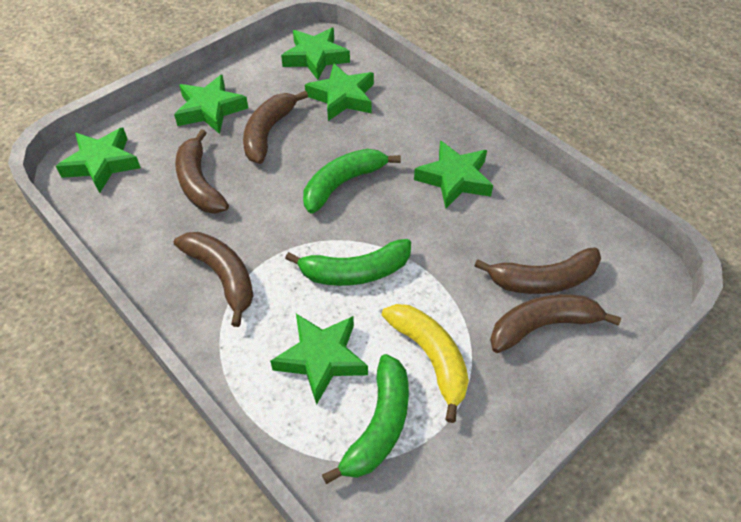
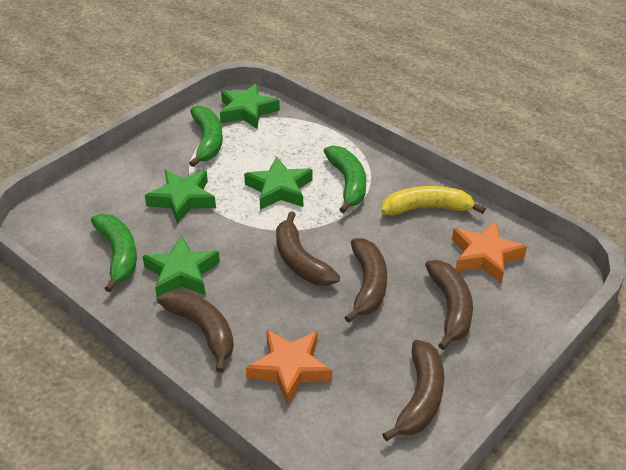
green star: 6 -> 4
orange star: 0 -> 2

